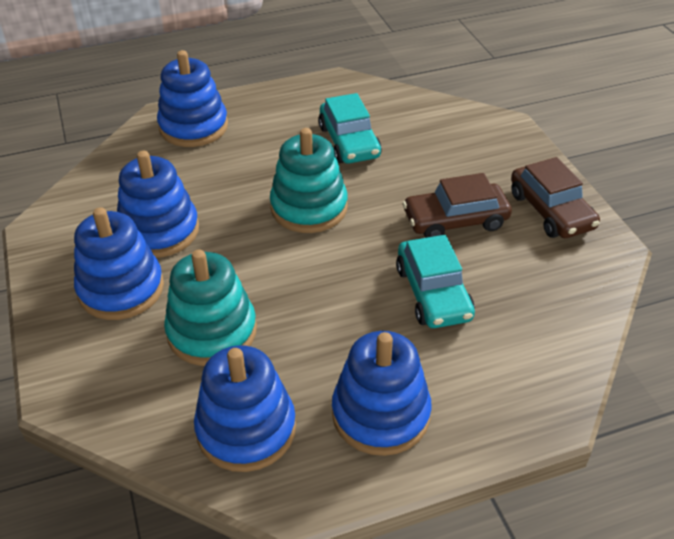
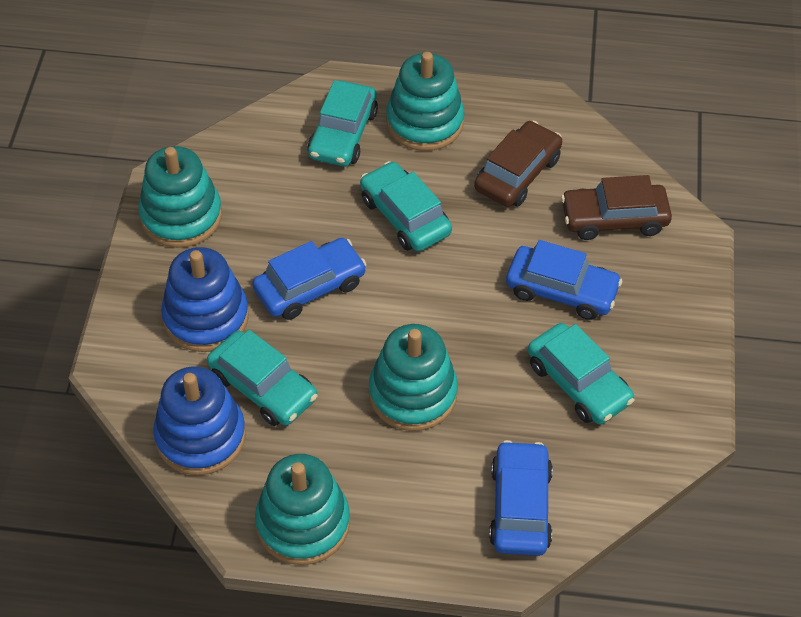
blue car: 0 -> 3
blue stacking toy: 5 -> 2
turquoise car: 2 -> 4
turquoise stacking toy: 2 -> 4

